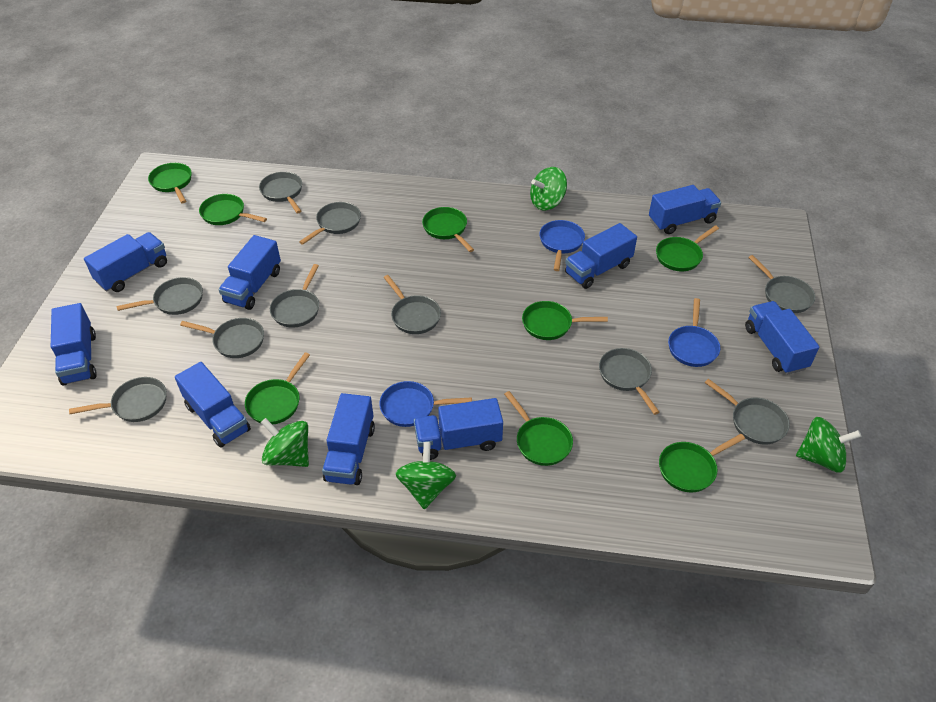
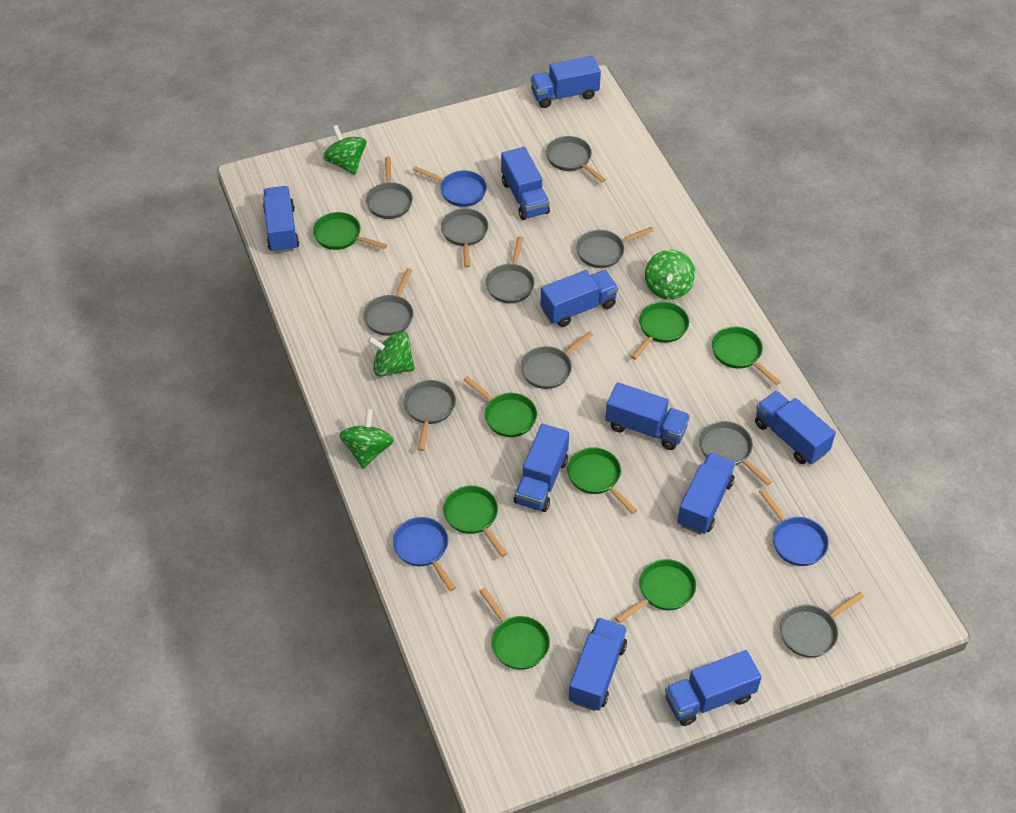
blue truck: 9 -> 10

